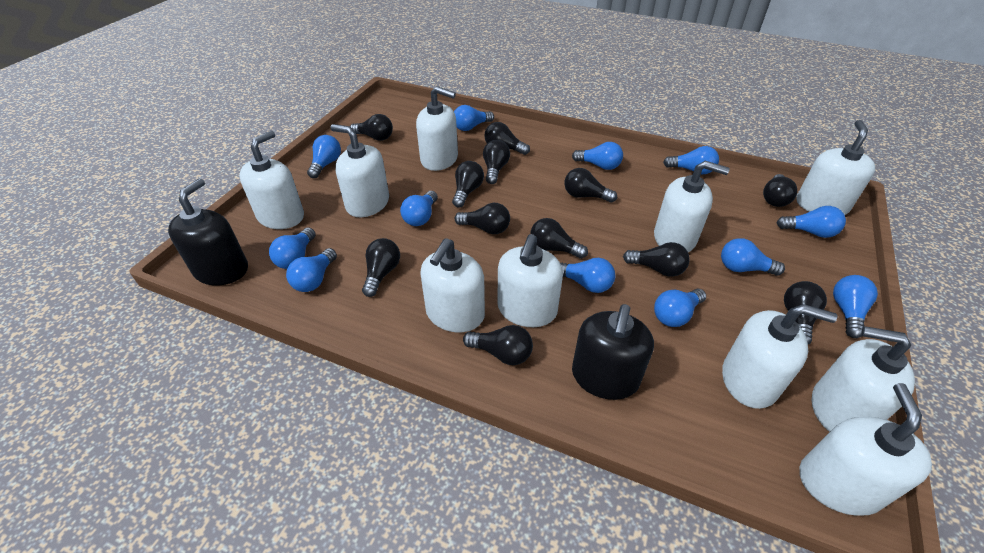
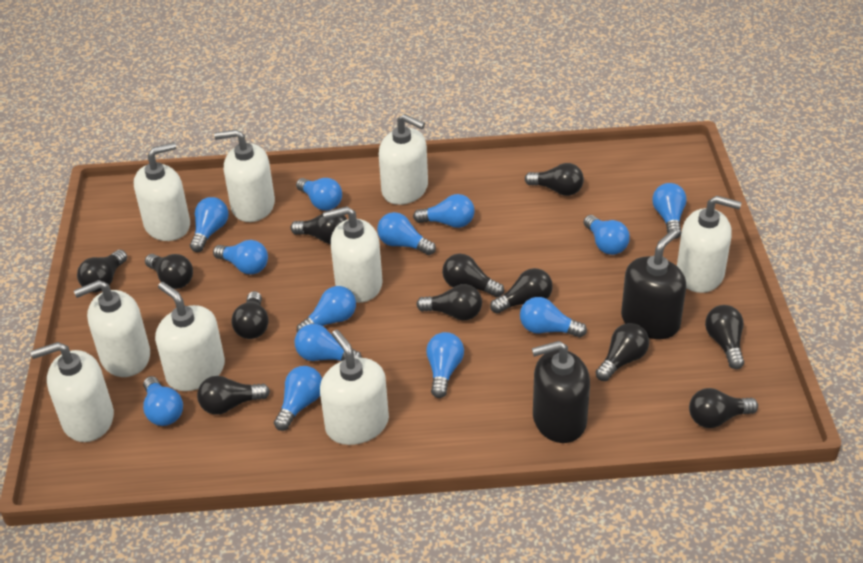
blue light bulb: 12 -> 13
white soap dispenser: 10 -> 9

